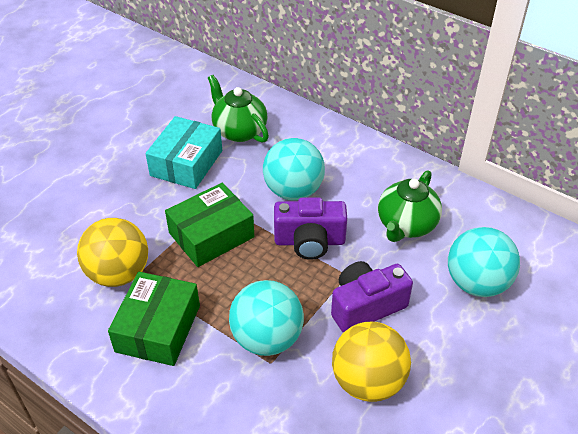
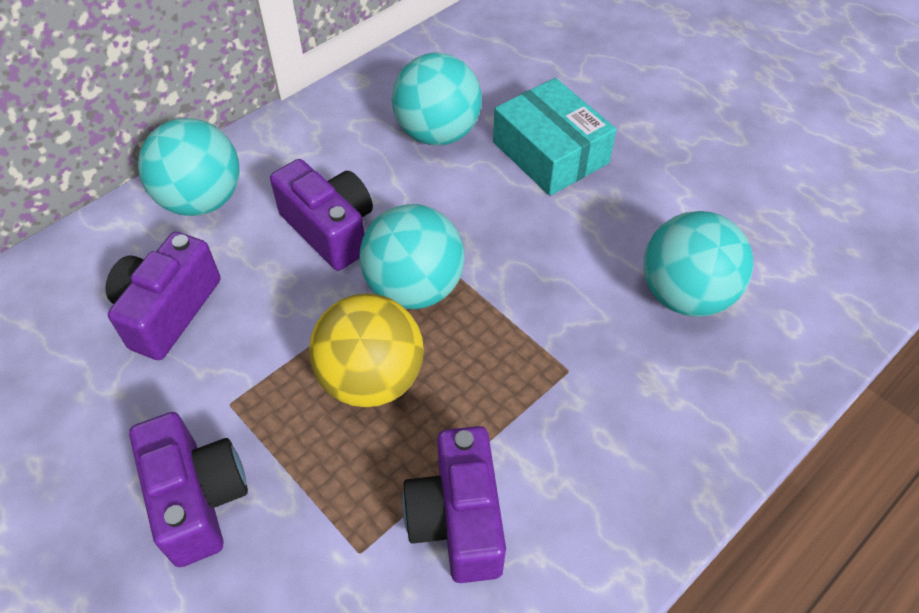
green box: 2 -> 0
green teapot: 2 -> 0
purple camera: 2 -> 4
turquoise ball: 3 -> 4
yellow ball: 2 -> 1

